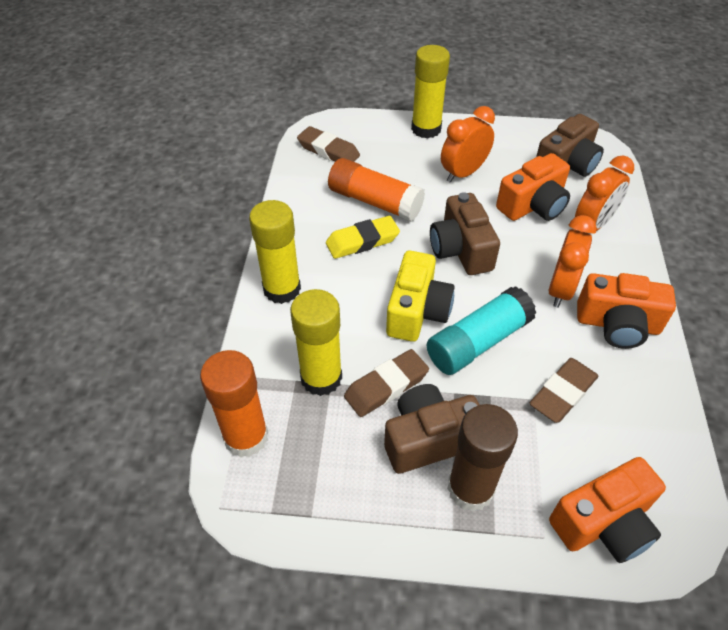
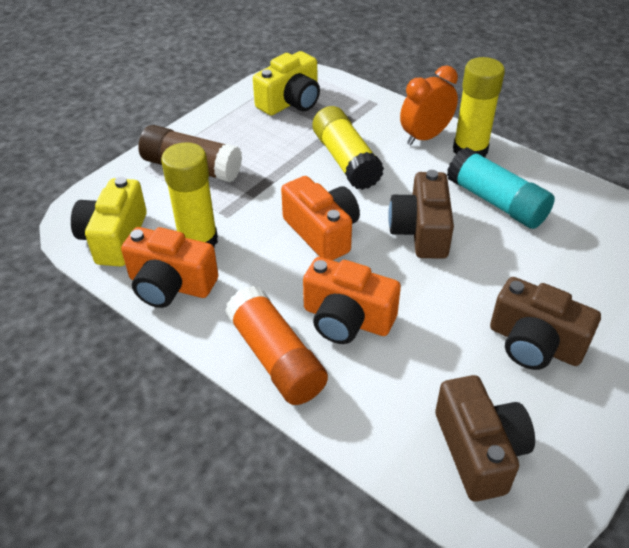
brown eraser: 3 -> 0
orange clock: 3 -> 1
orange glue stick: 2 -> 1
yellow camera: 1 -> 2
yellow eraser: 1 -> 0

